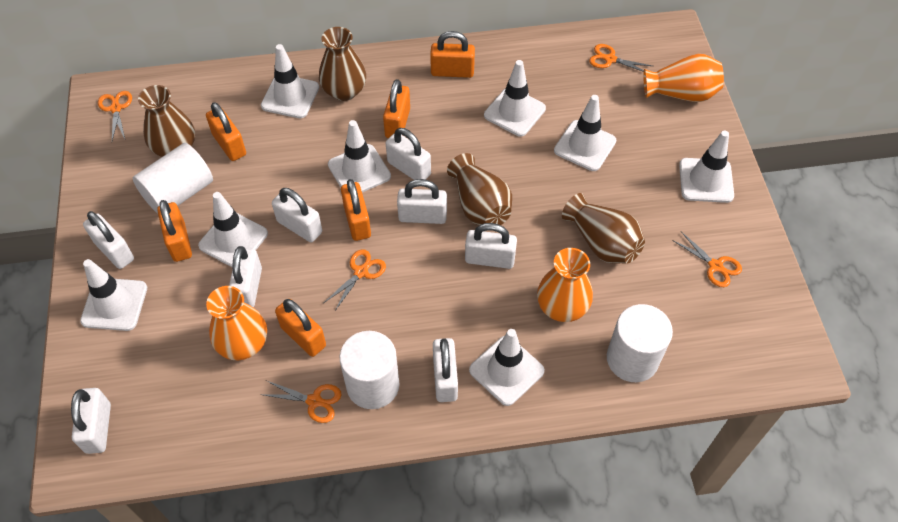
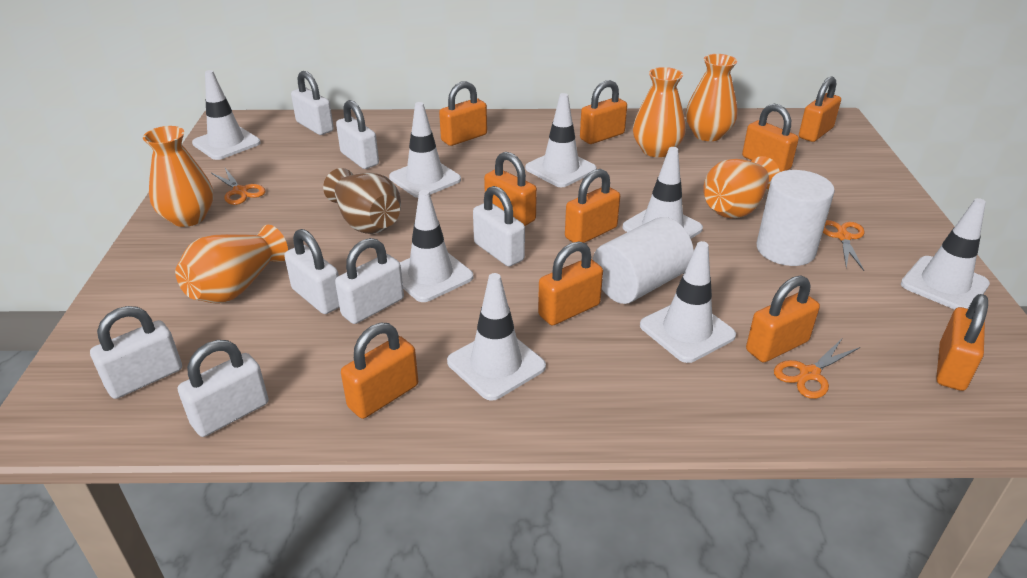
brown vase: 4 -> 1
orange padlock: 6 -> 10
orange scissors: 5 -> 3
orange vase: 3 -> 5
white cylinder: 3 -> 2
white padlock: 8 -> 7

